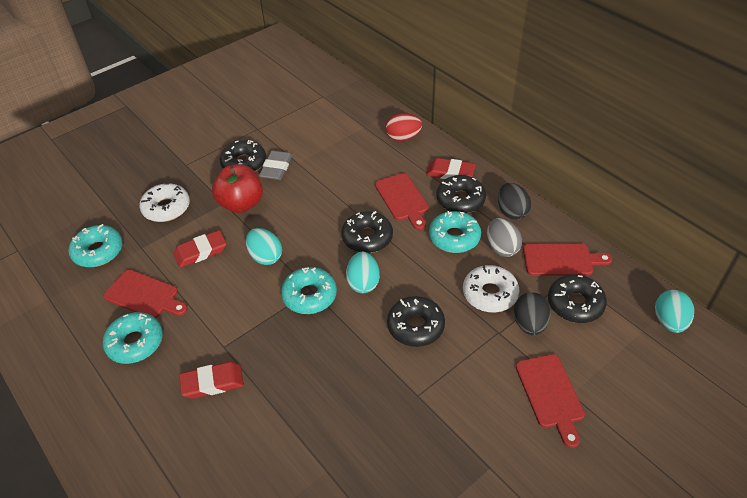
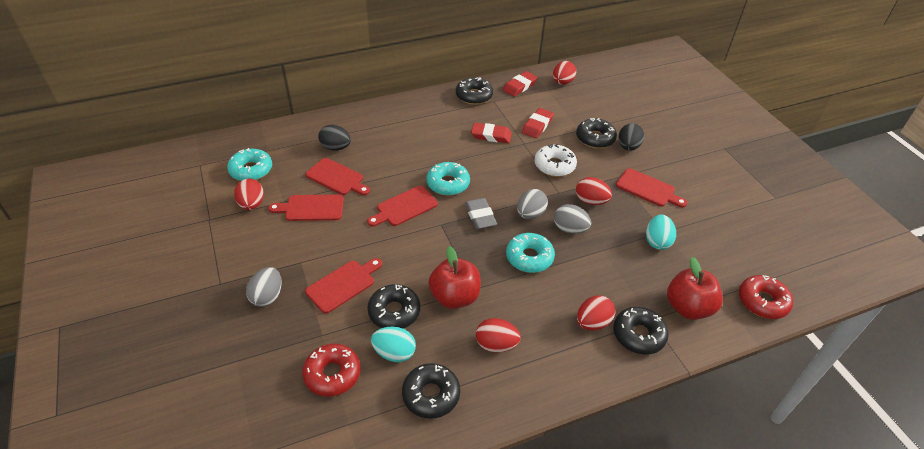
grey egg: 1 -> 3
red apple: 1 -> 2
red cutting board: 4 -> 5
red donut: 0 -> 2
red egg: 1 -> 5
turquoise donut: 4 -> 3
turquoise egg: 3 -> 2
white donut: 2 -> 1

